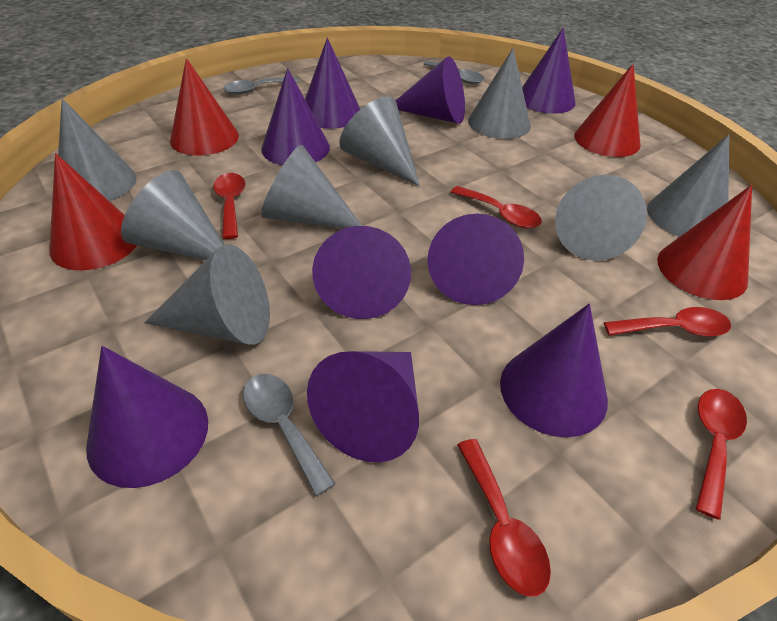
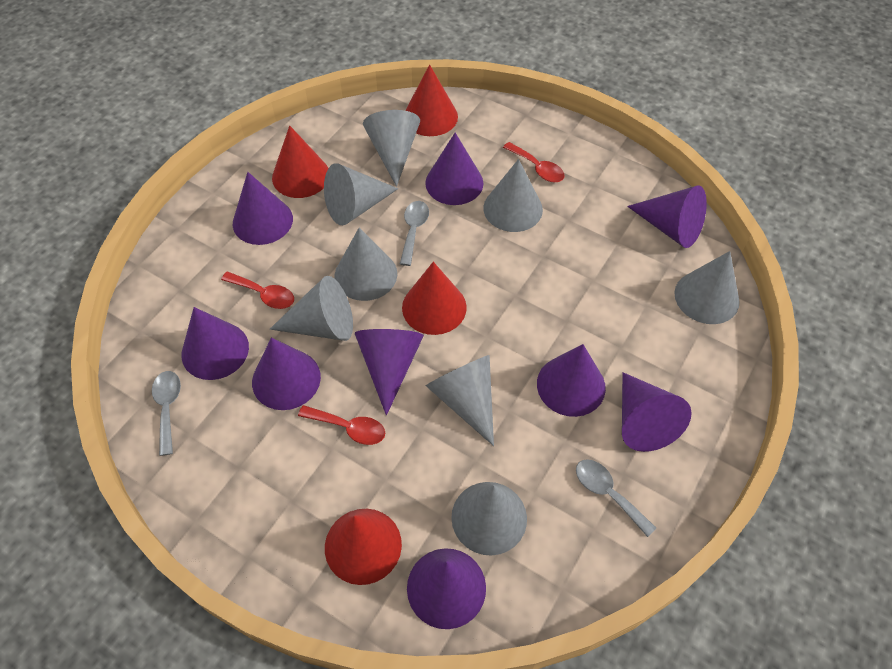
red spoon: 5 -> 3

